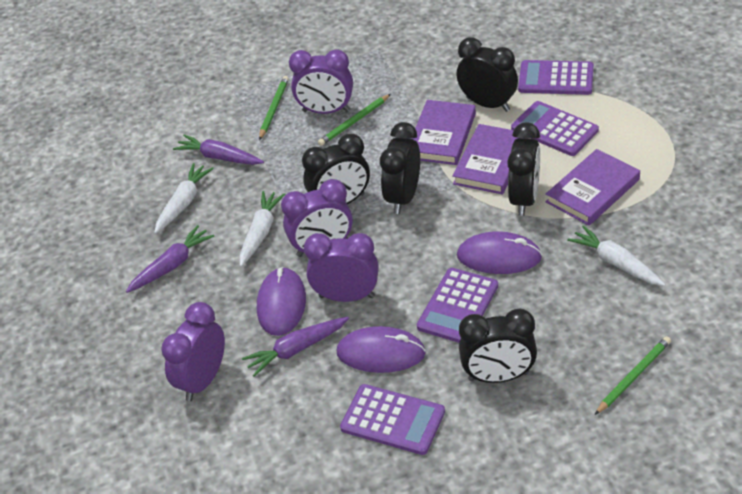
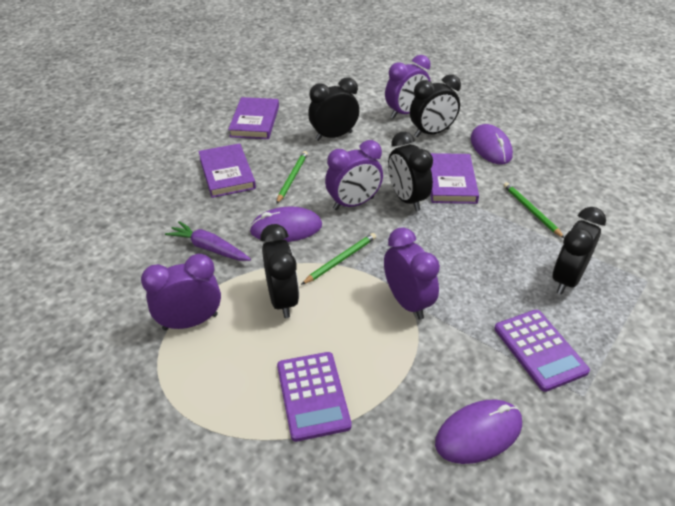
purple calculator: 4 -> 2
purple carrot: 3 -> 1
white carrot: 3 -> 0

